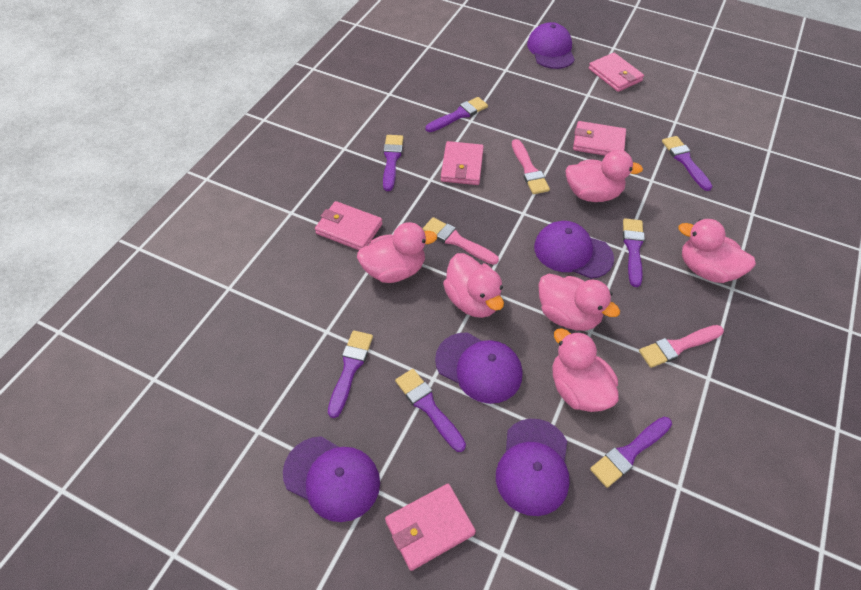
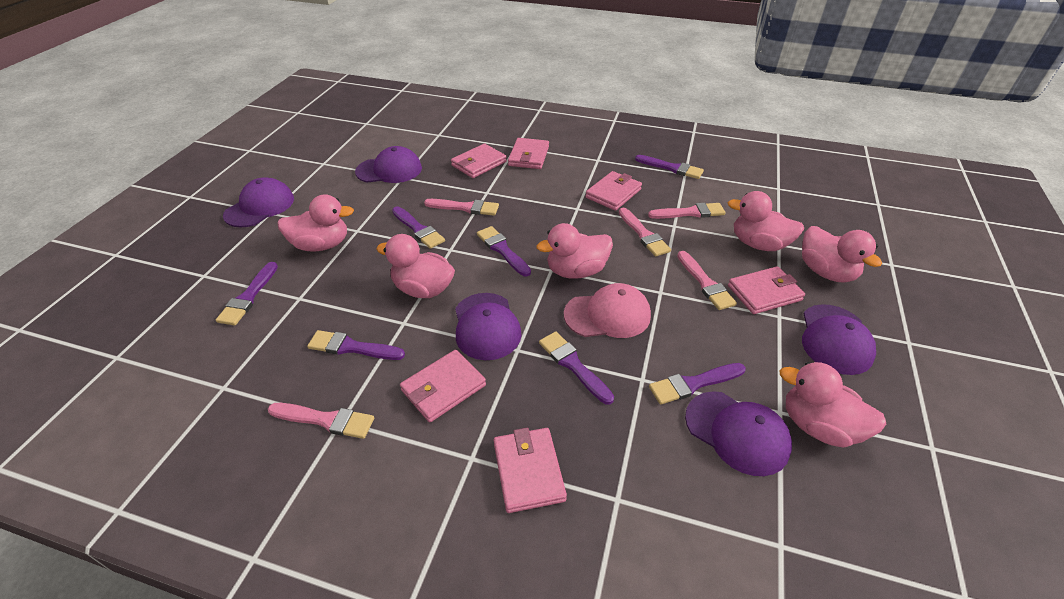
pink brush: 3 -> 5
pink cap: 0 -> 1
pink wallet: 5 -> 6

